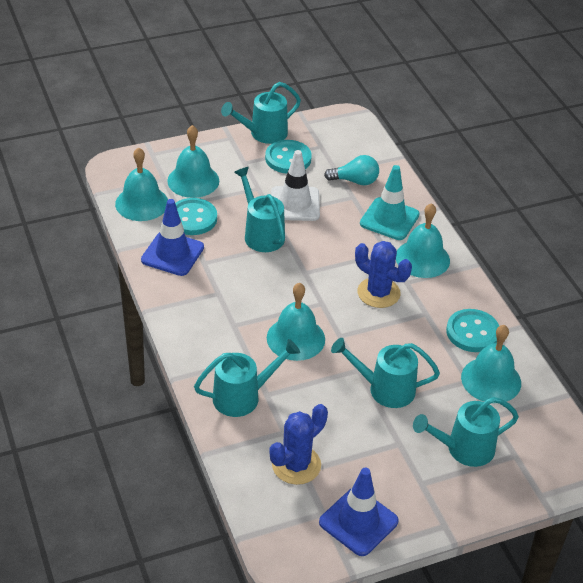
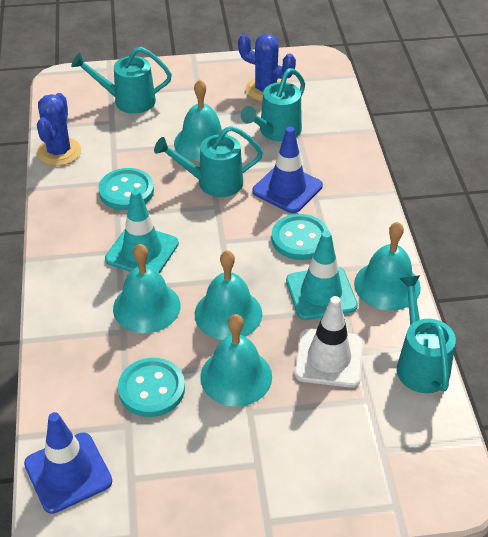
turquoise light bulb: 1 -> 0
turquoise traffic cone: 1 -> 2
turquoise watering can: 5 -> 4

